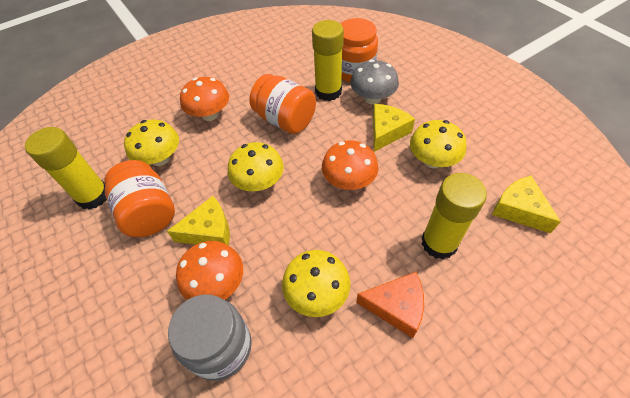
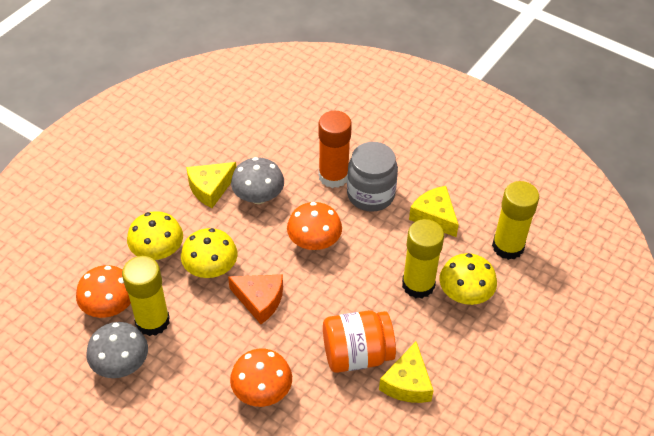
grey mushroom: 1 -> 2
orange glue stick: 0 -> 1
orange jar: 3 -> 1
yellow mushroom: 4 -> 3

